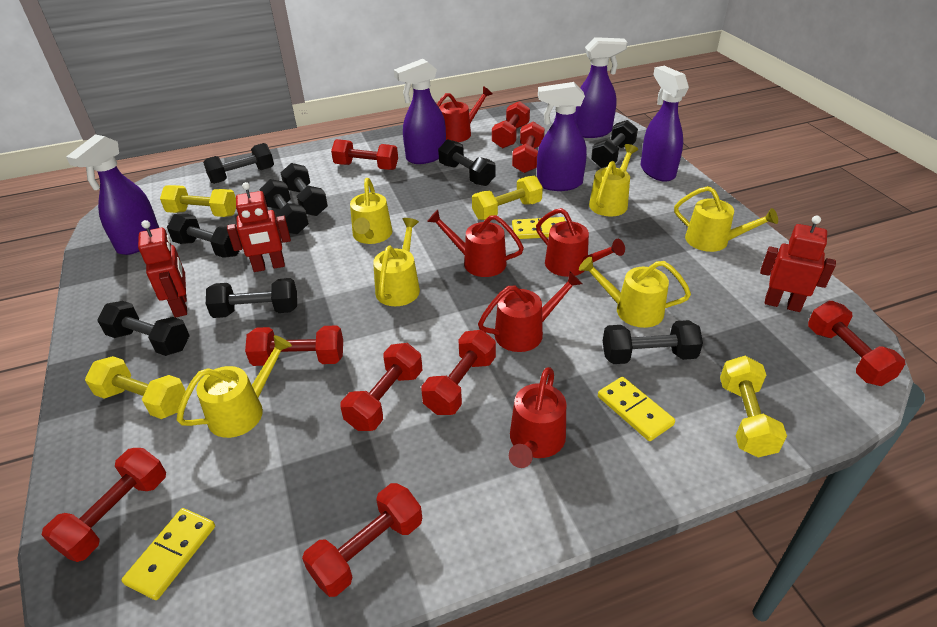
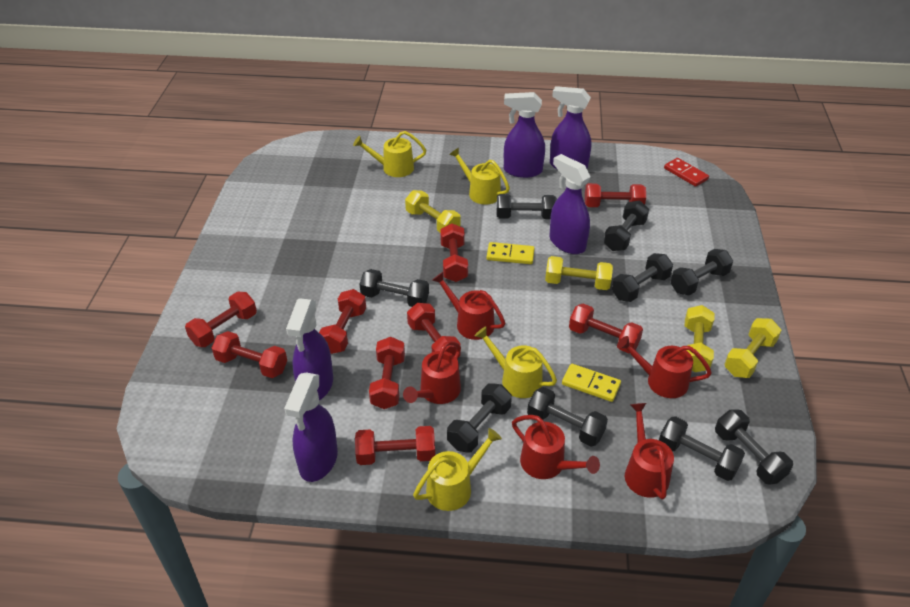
red domino: 0 -> 1
red robot: 3 -> 0
yellow domino: 3 -> 2
yellow watering can: 6 -> 4

